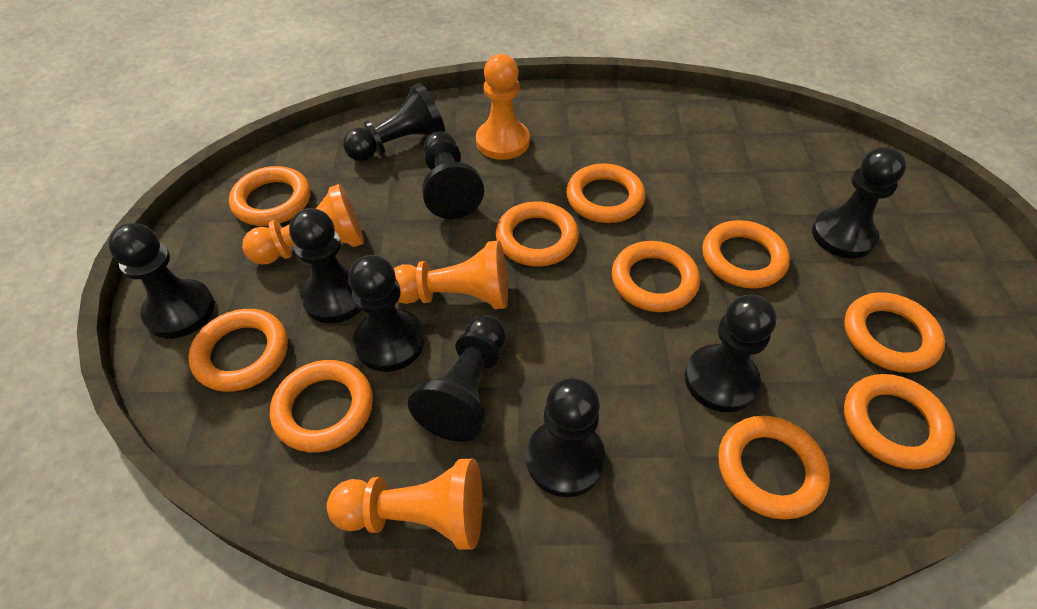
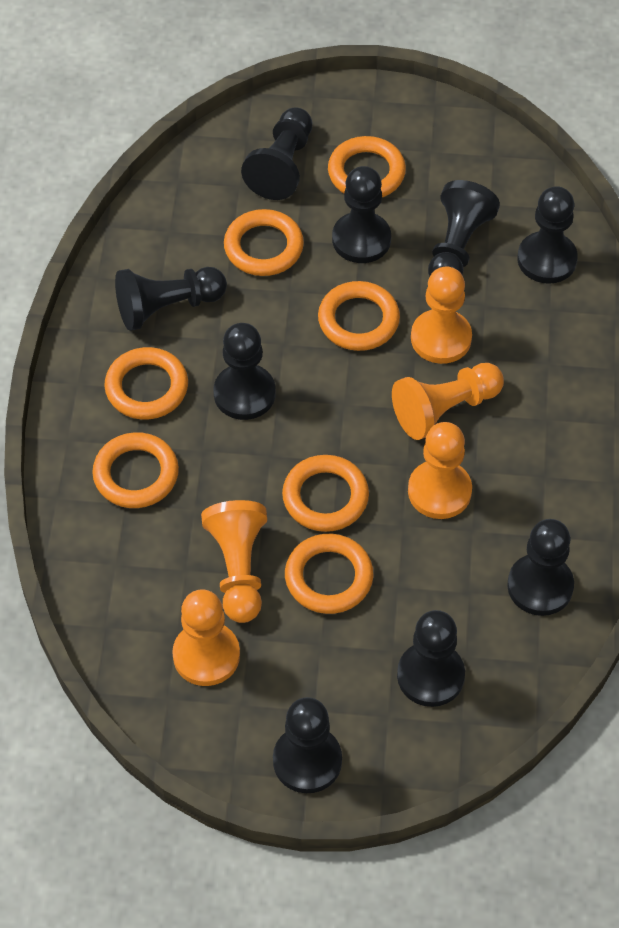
orange pawn: 4 -> 5
orange ring: 10 -> 7

